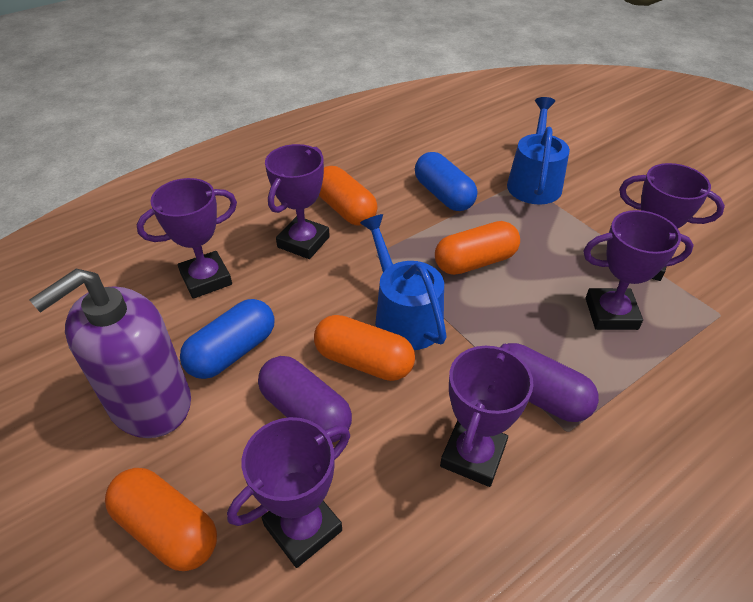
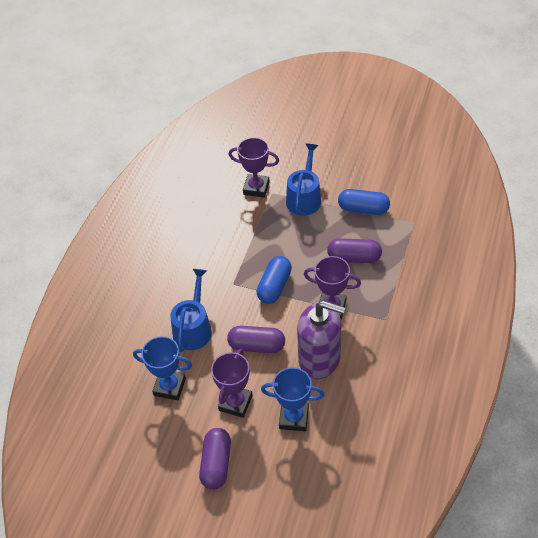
blue trophy: 0 -> 2
orange capsule: 4 -> 0
purple capsule: 2 -> 3
purple trophy: 6 -> 3

